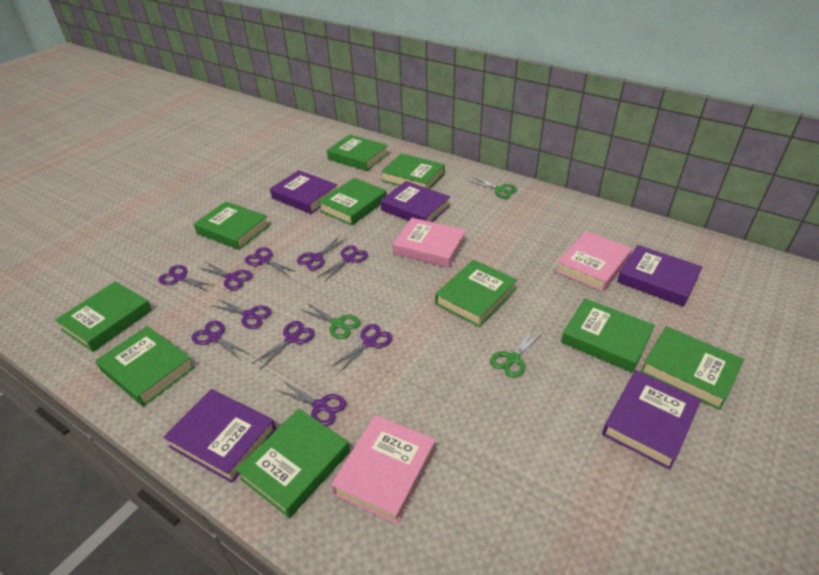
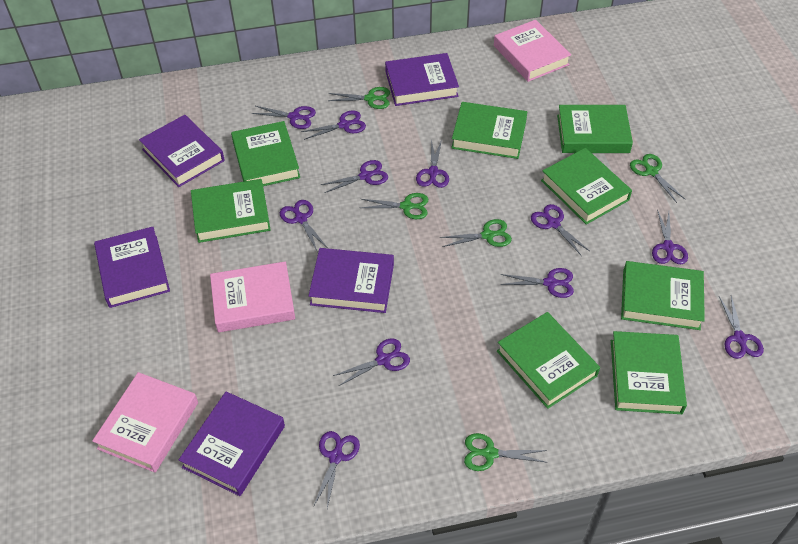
green book: 10 -> 8
green scissors: 3 -> 5
purple scissors: 10 -> 11

